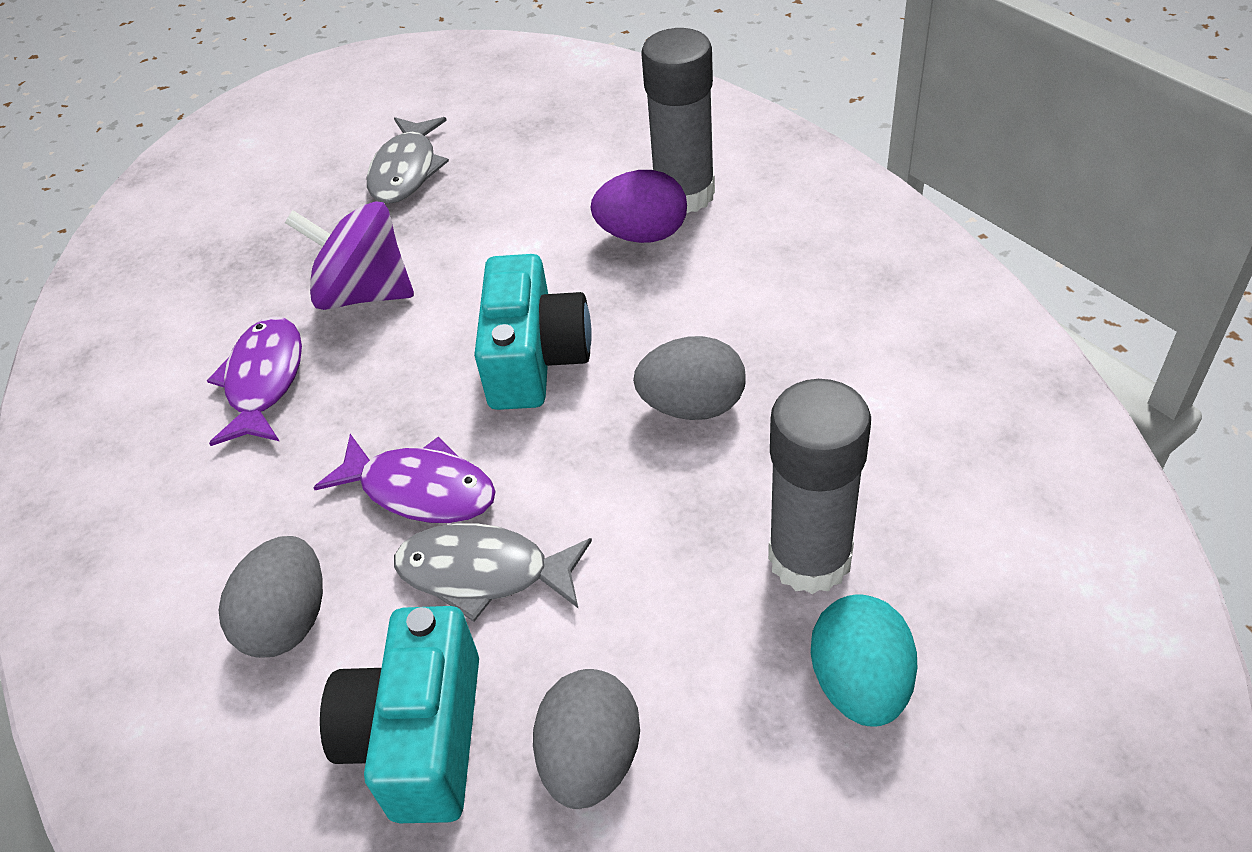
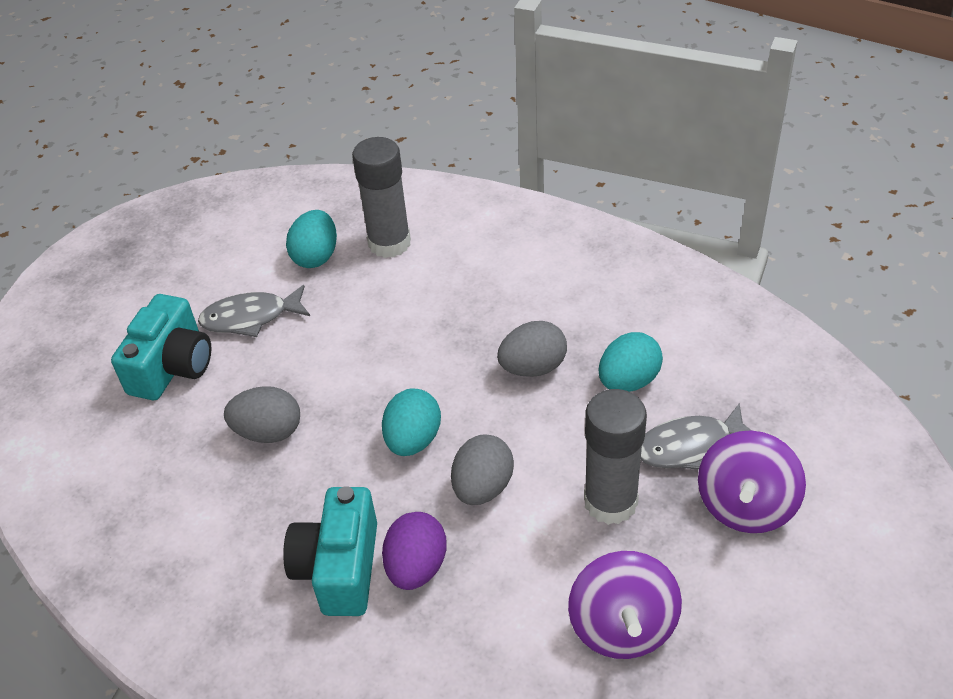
purple fish: 2 -> 0
purple spinning top: 1 -> 2
turquoise egg: 1 -> 3

